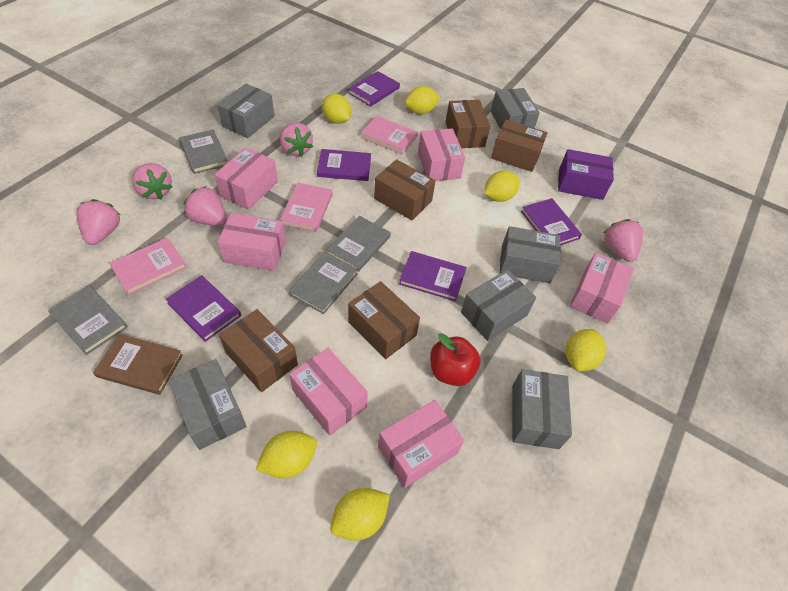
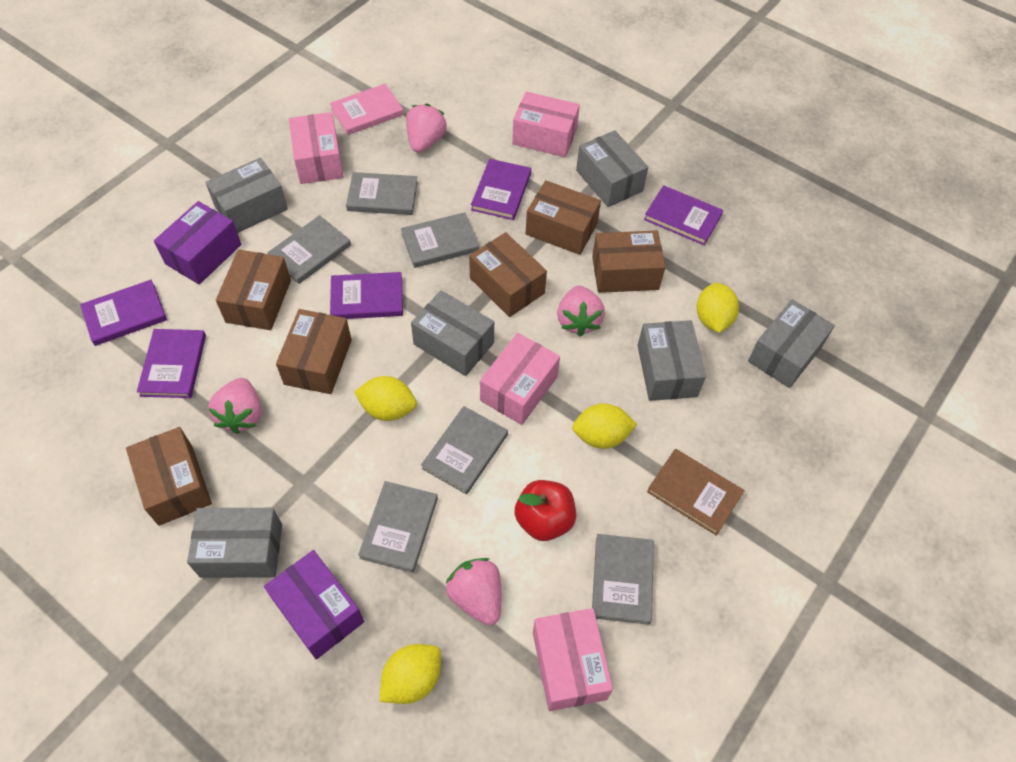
brown box: 5 -> 6
grey book: 4 -> 6
pink book: 3 -> 1
pink box: 6 -> 4
pink strawberry: 5 -> 4
purple box: 1 -> 2
yellow lemon: 6 -> 4

